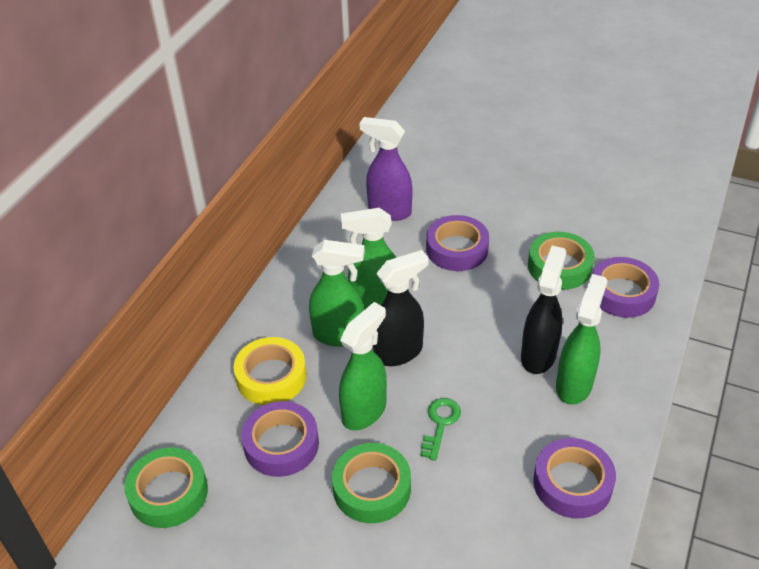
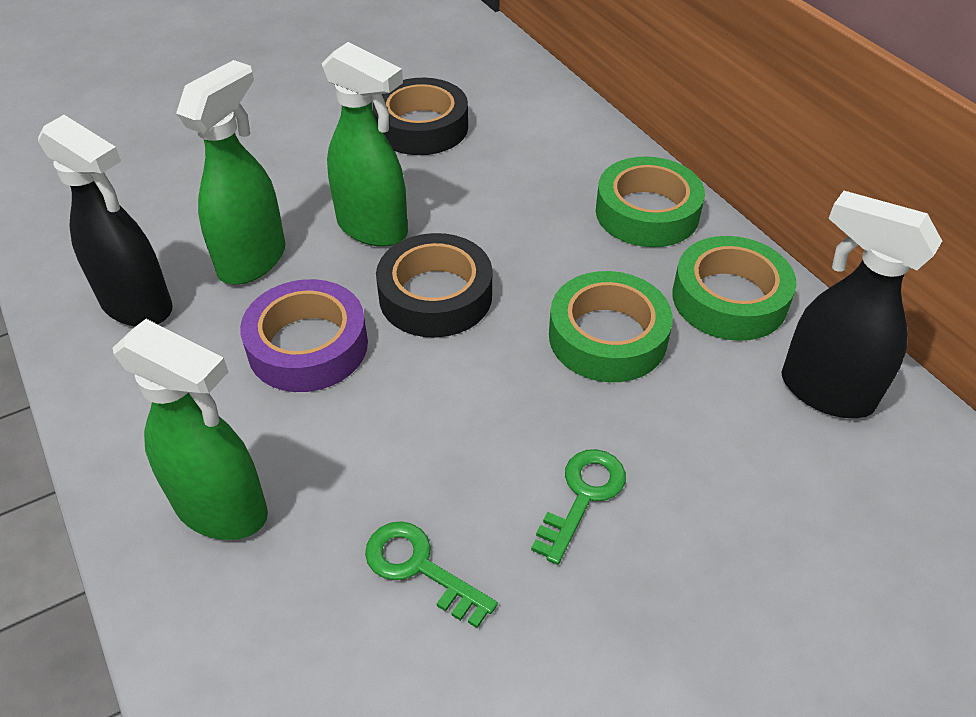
black tape: 0 -> 2
green key: 1 -> 2
green spray bottle: 4 -> 3
purple spray bottle: 1 -> 0
purple tape: 4 -> 1
yellow tape: 1 -> 0

